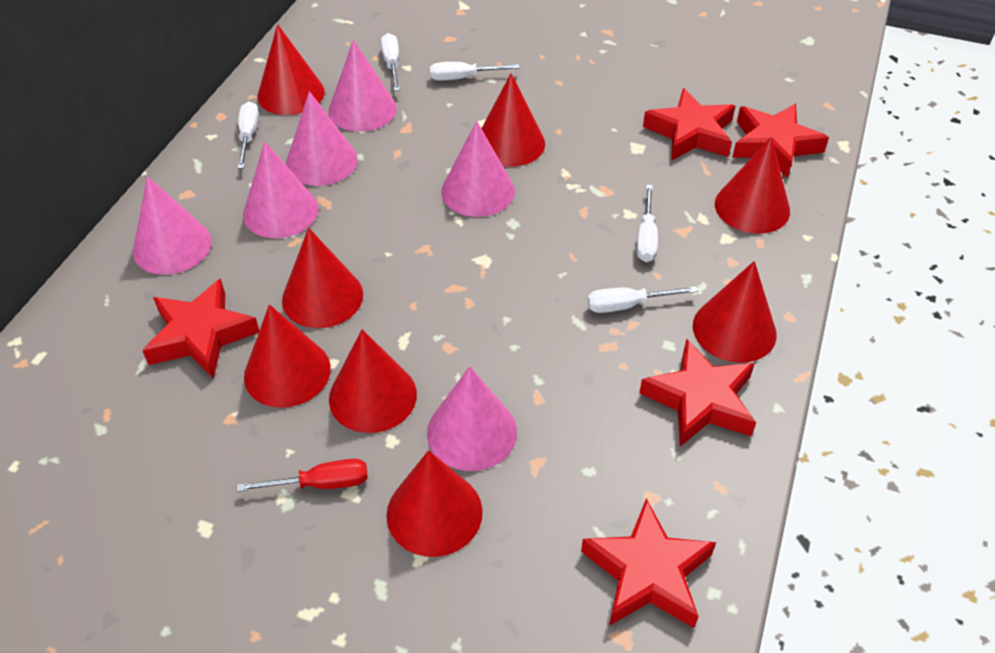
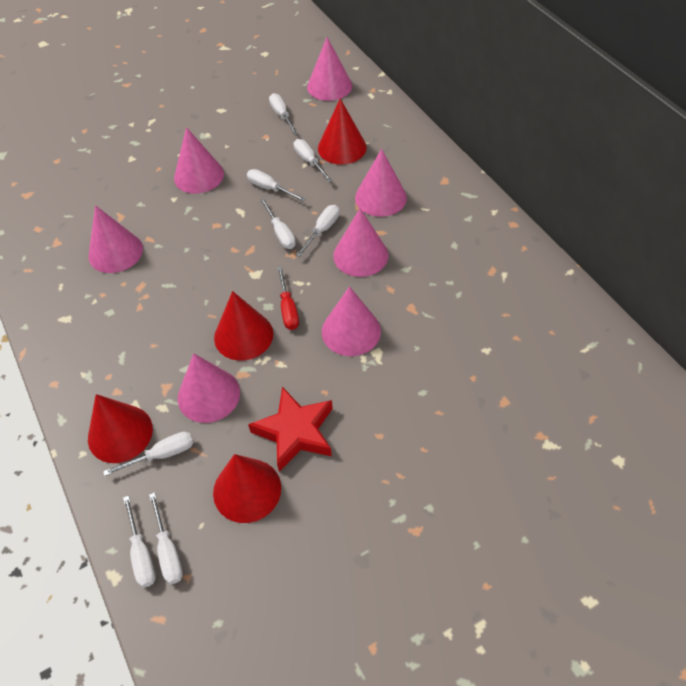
pink cone: 6 -> 7
red cone: 8 -> 4
red star: 5 -> 1
white screwdriver: 5 -> 8

